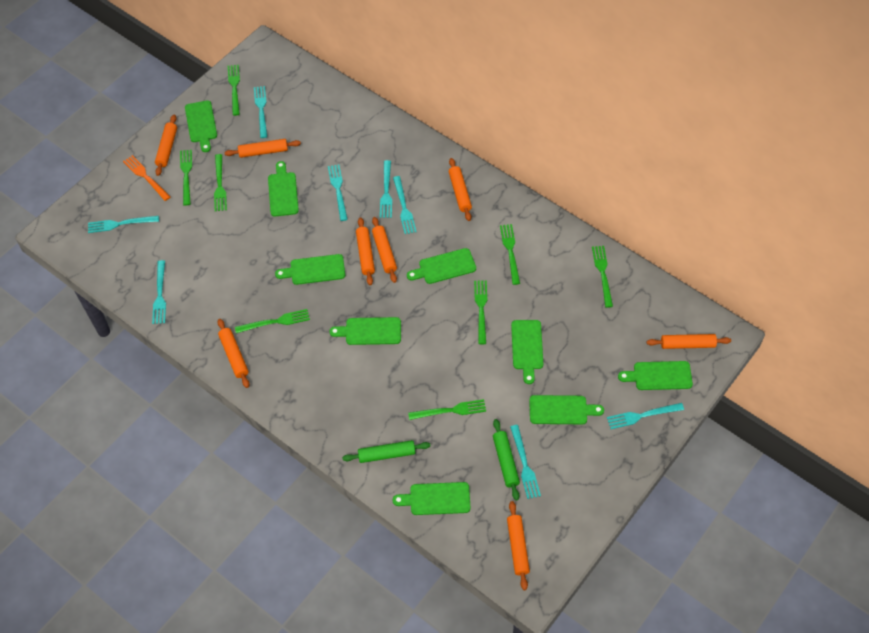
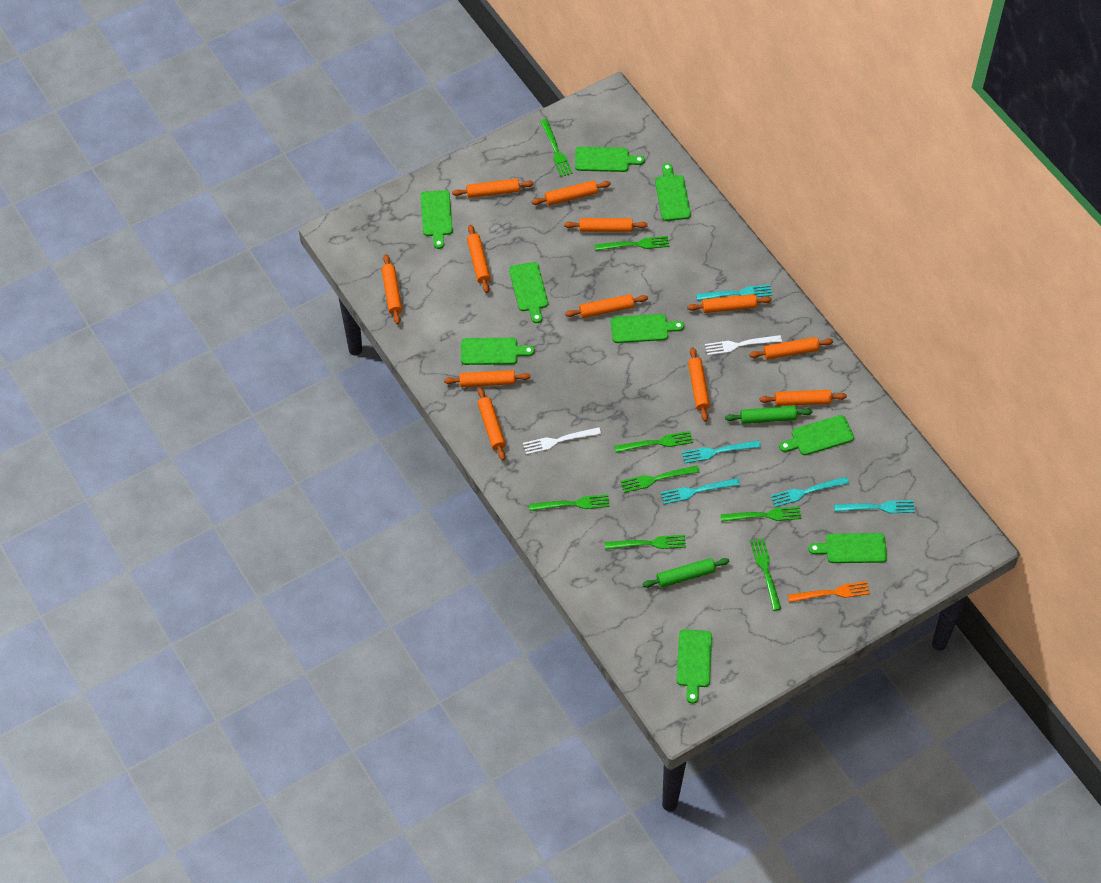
orange rolling pin: 8 -> 12
turquoise fork: 8 -> 5
white fork: 0 -> 2

